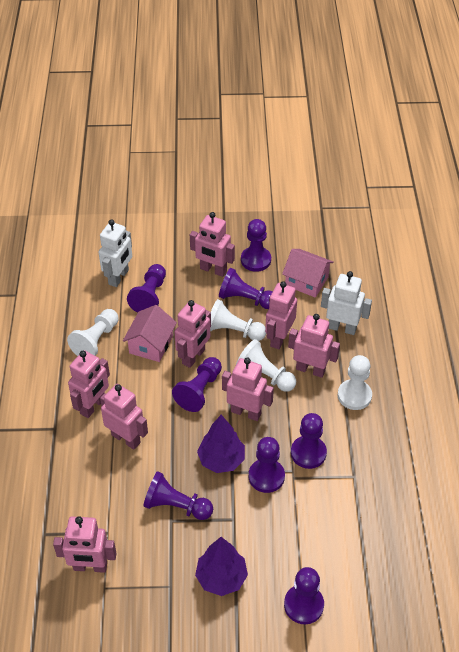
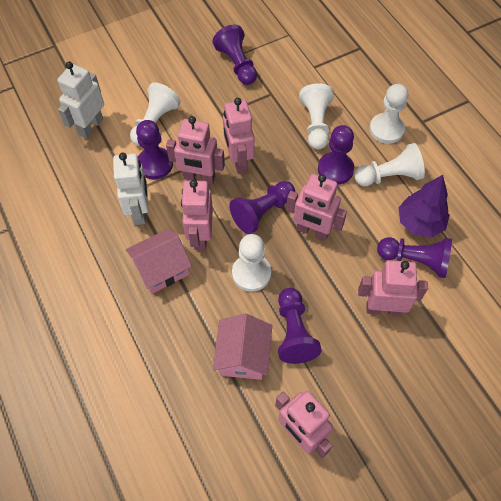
pink robot: 8 -> 6
purple pawn: 8 -> 6
purple tree: 2 -> 1
white pawn: 4 -> 5

